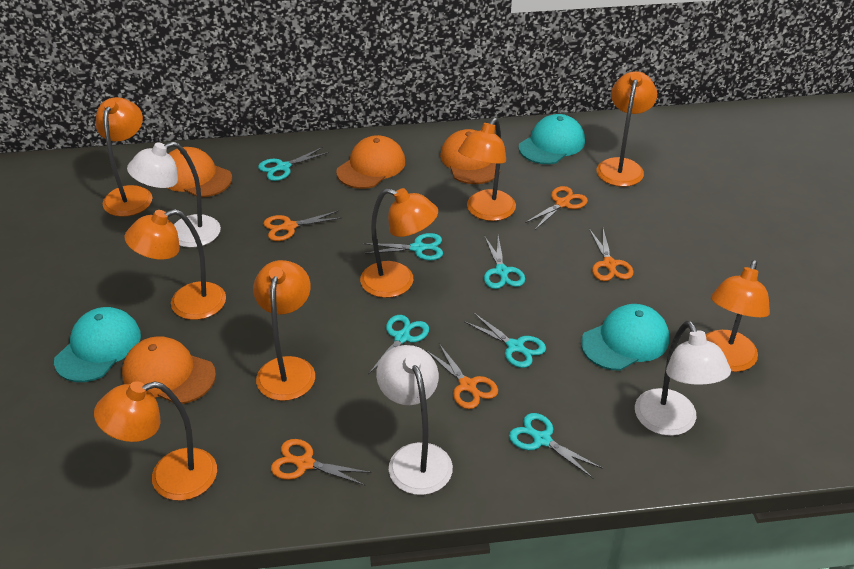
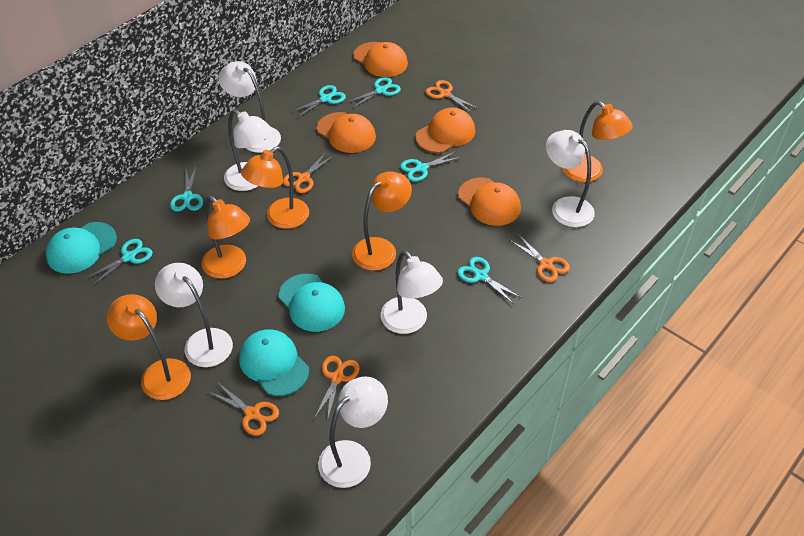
orange lamp: 8 -> 5
white lamp: 3 -> 6

